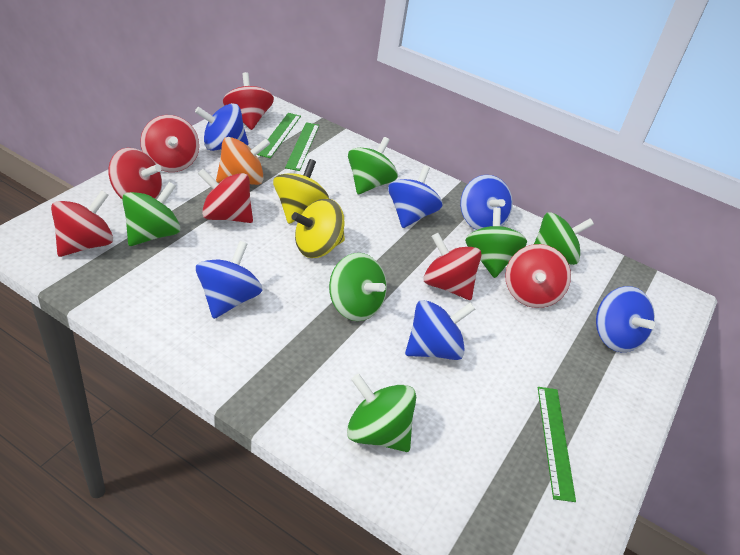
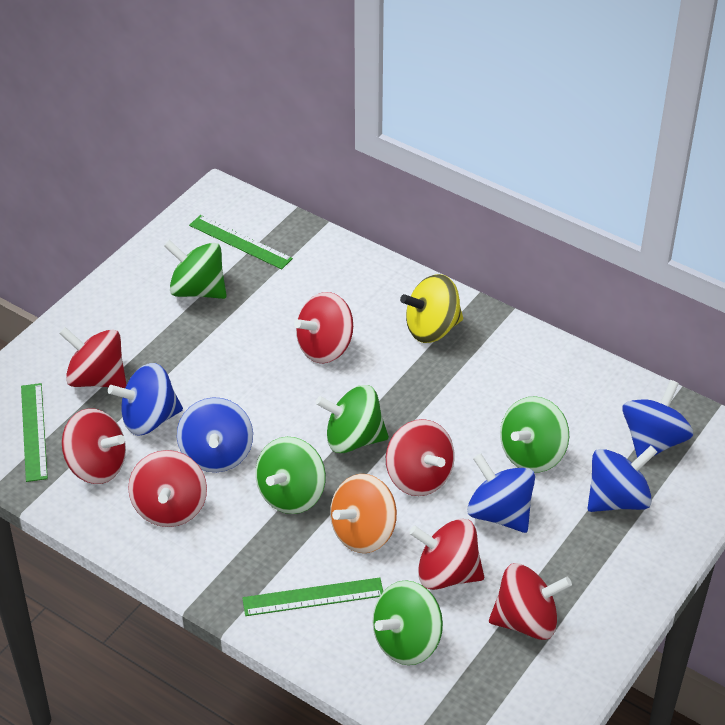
blue spinning top: 6 -> 5
green spinning top: 6 -> 5
yellow spinning top: 2 -> 1

